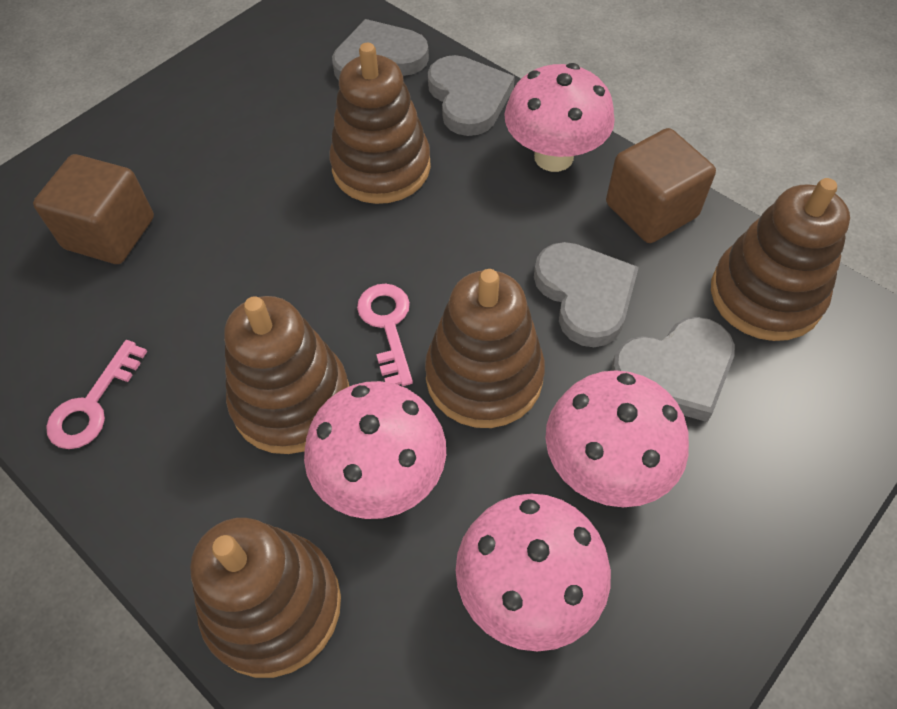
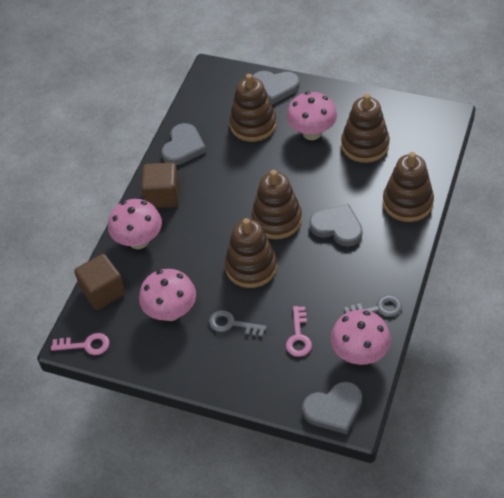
grey key: 0 -> 2

